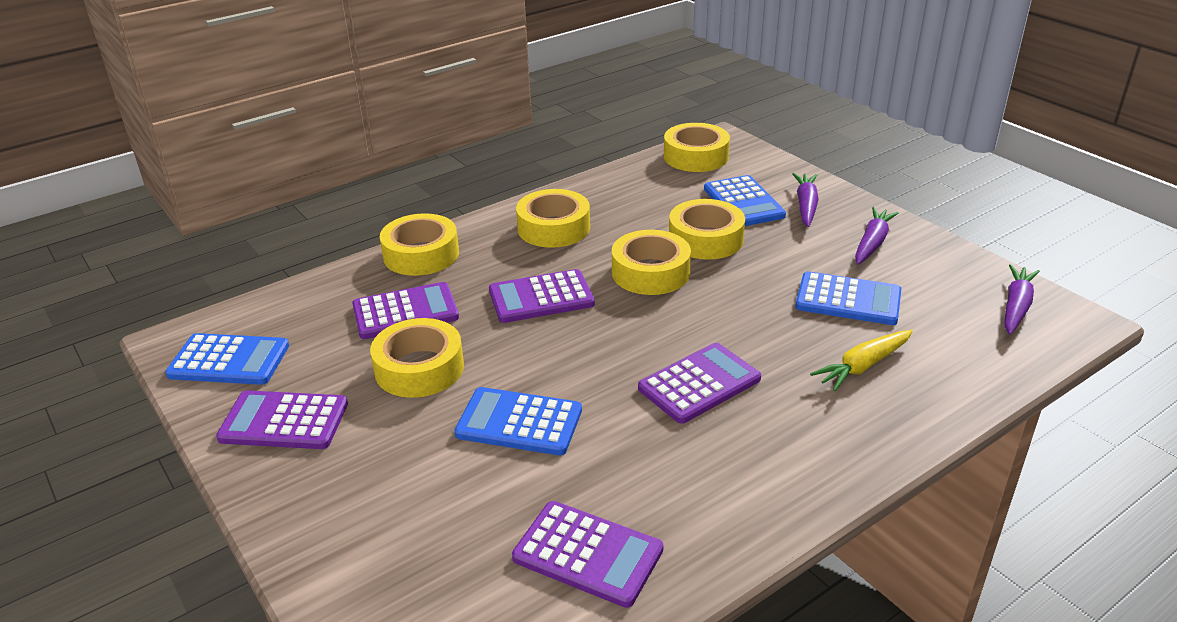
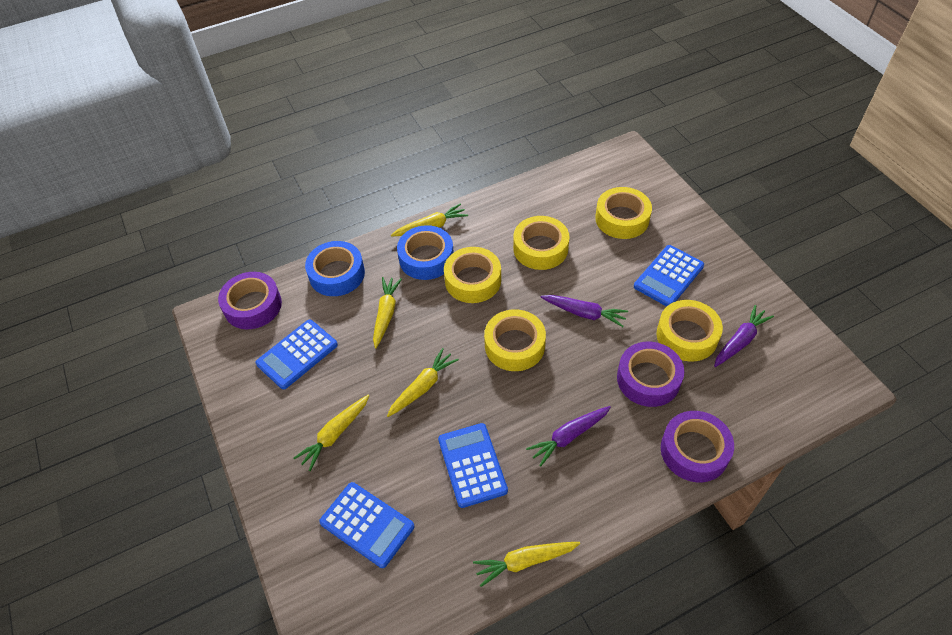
blue tape: 0 -> 2
purple calculator: 5 -> 0
purple tape: 0 -> 3
yellow carrot: 1 -> 5
yellow tape: 6 -> 5

